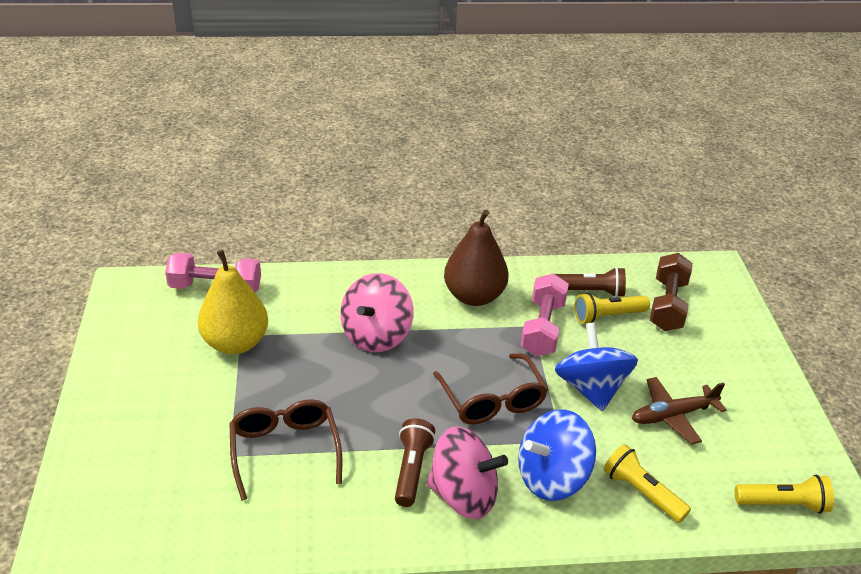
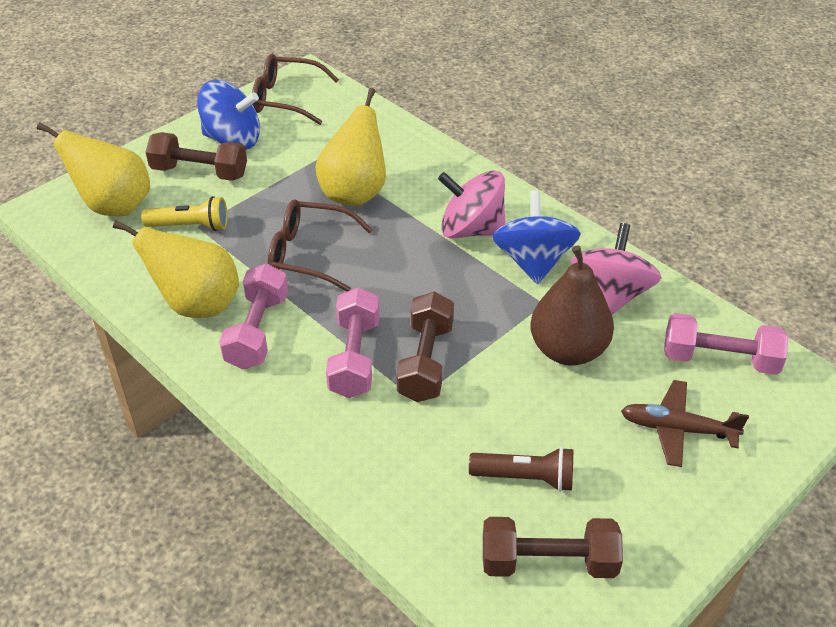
brown dumbbell: 1 -> 3
brown flashlight: 2 -> 1
pink dumbbell: 2 -> 3
yellow flashlight: 3 -> 1
yellow pear: 1 -> 3

